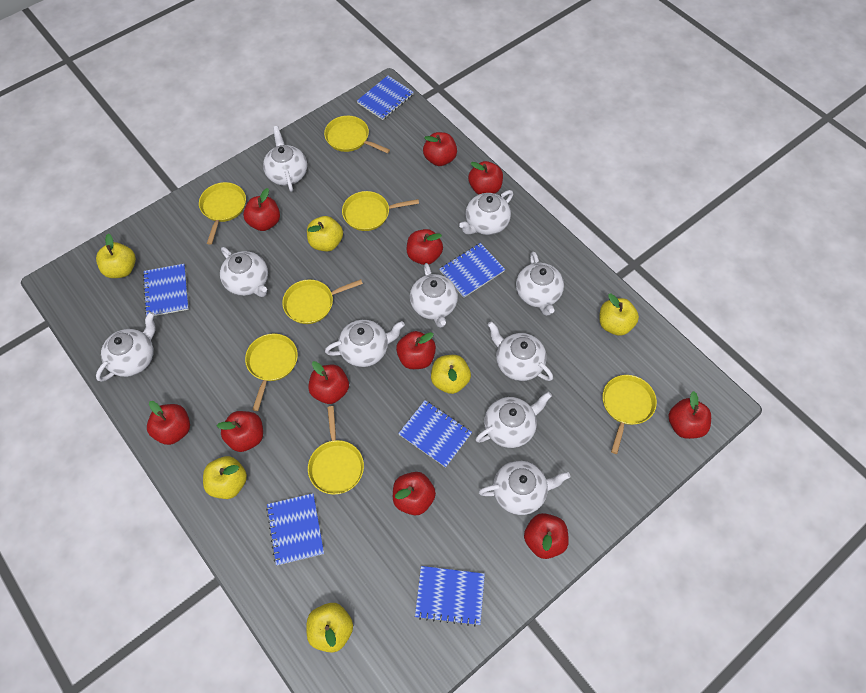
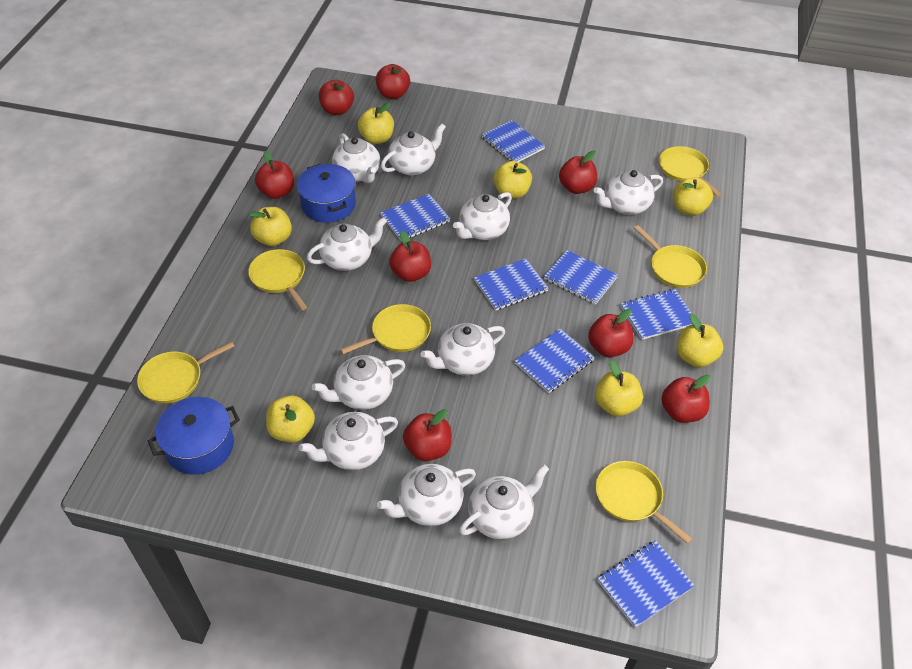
blue notebook: 6 -> 7
blue pot: 0 -> 2
red apple: 11 -> 8
yellow apple: 6 -> 7
yellow pan: 7 -> 6

